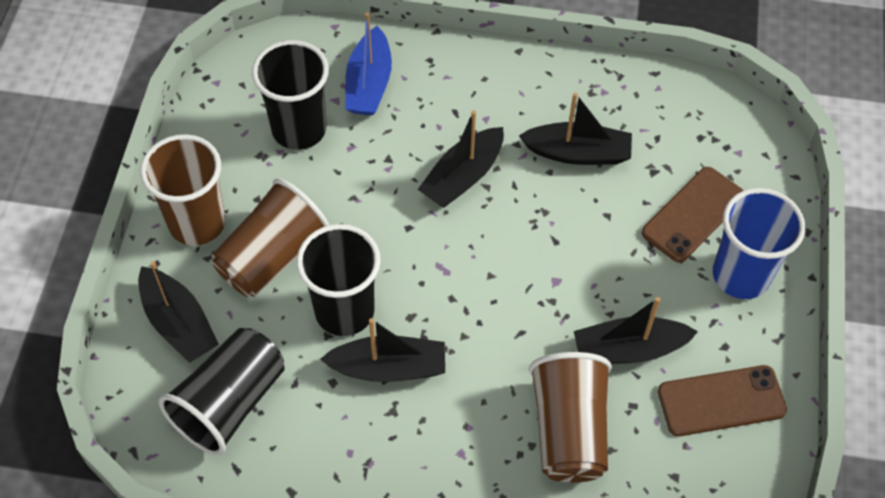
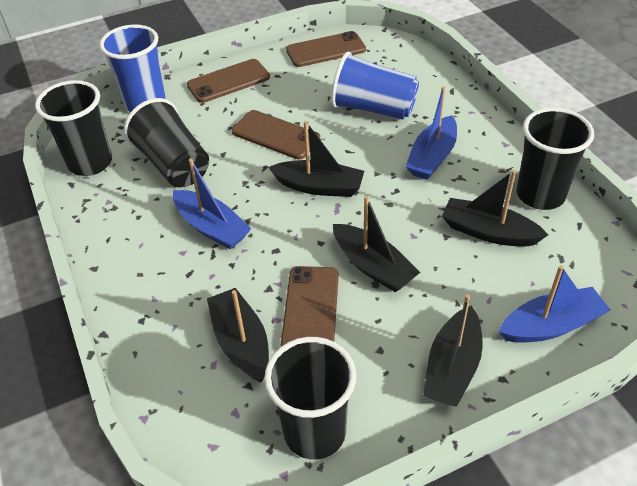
black cup: 3 -> 4
blue boat: 1 -> 3
blue cup: 1 -> 2
brown cup: 3 -> 0
brown phone: 2 -> 4

